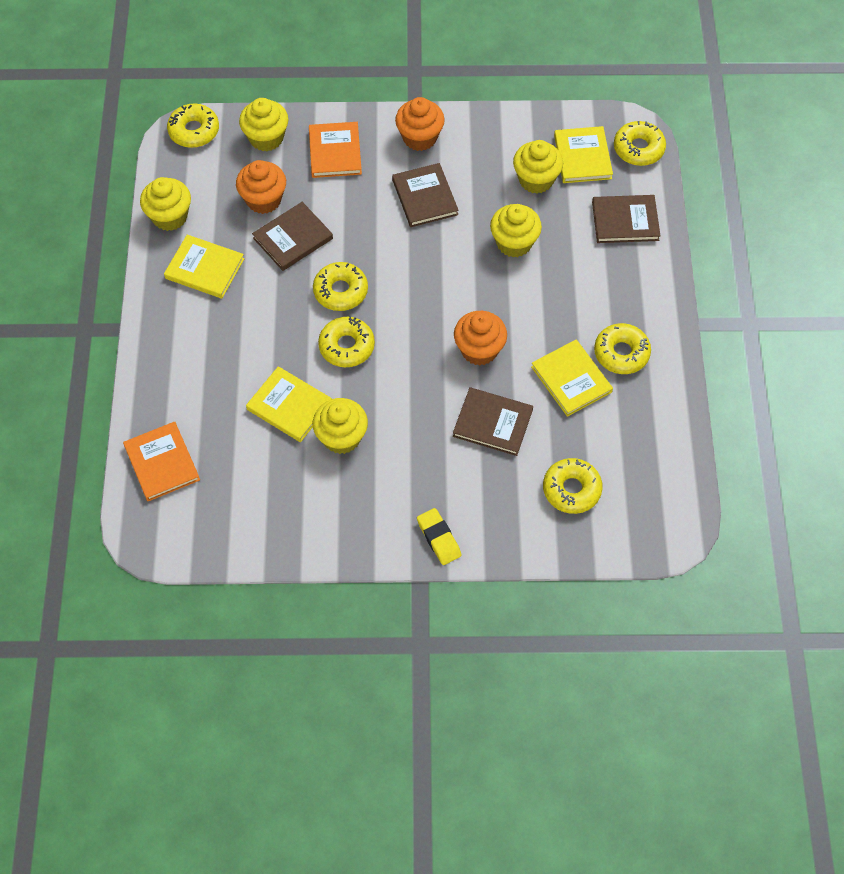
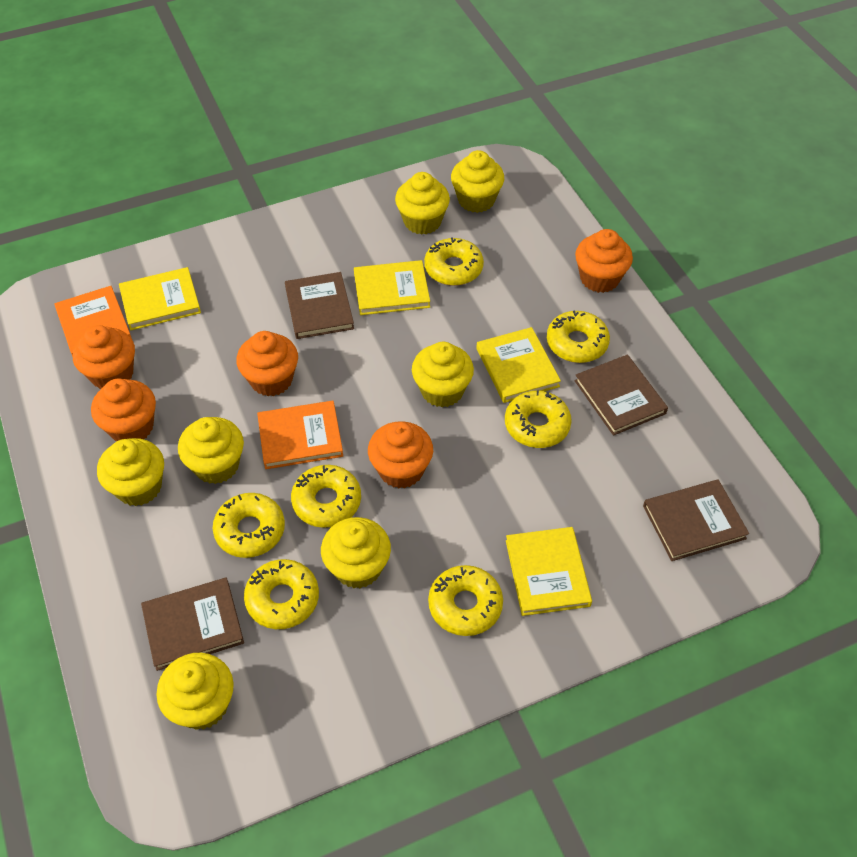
orange cupcake: 3 -> 5
yellow cupcake: 5 -> 7
yellow donut: 6 -> 7
yellow eraser: 1 -> 0

